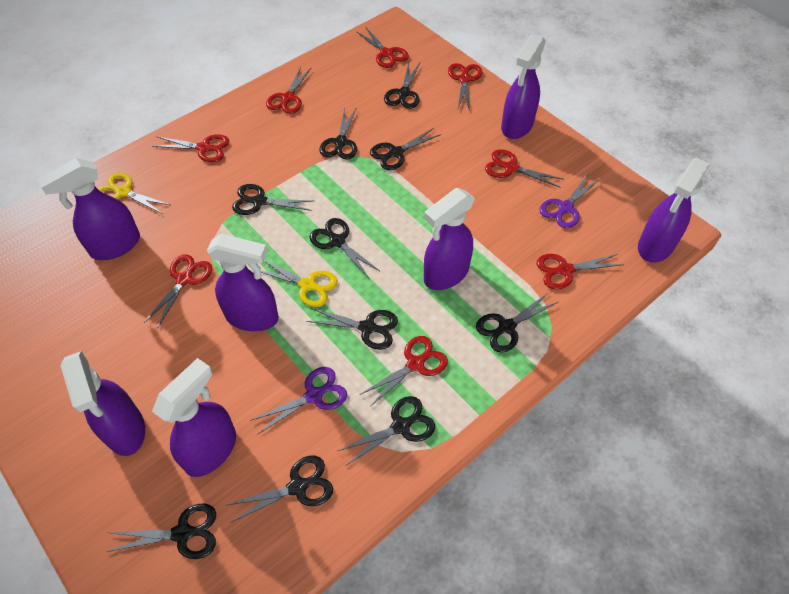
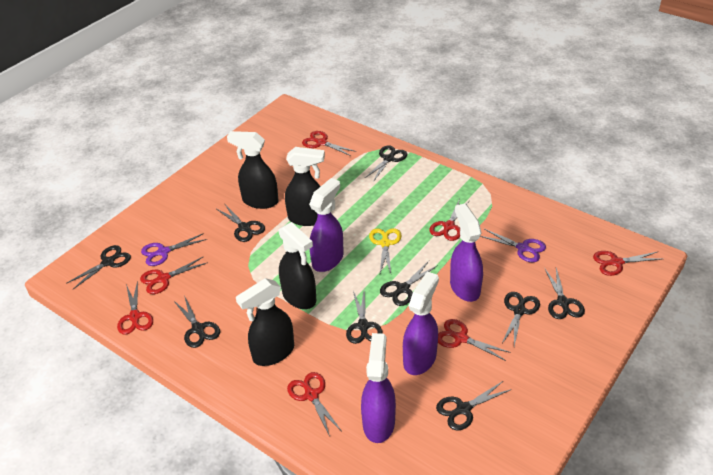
black scissors: 10 -> 9
black spray bottle: 0 -> 4
purple spray bottle: 7 -> 4
red scissors: 8 -> 7
yellow scissors: 2 -> 1

